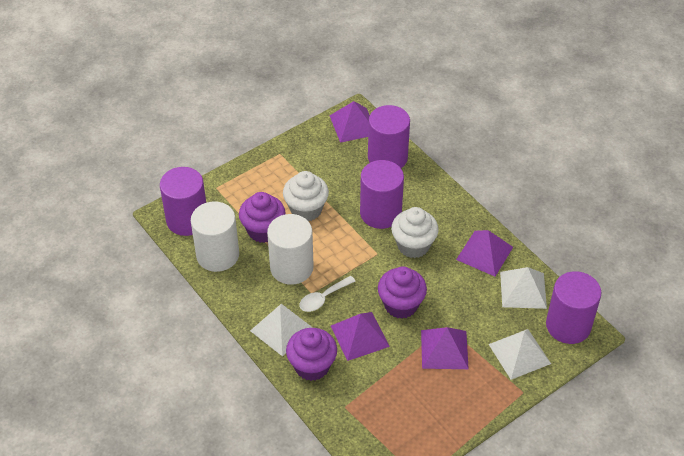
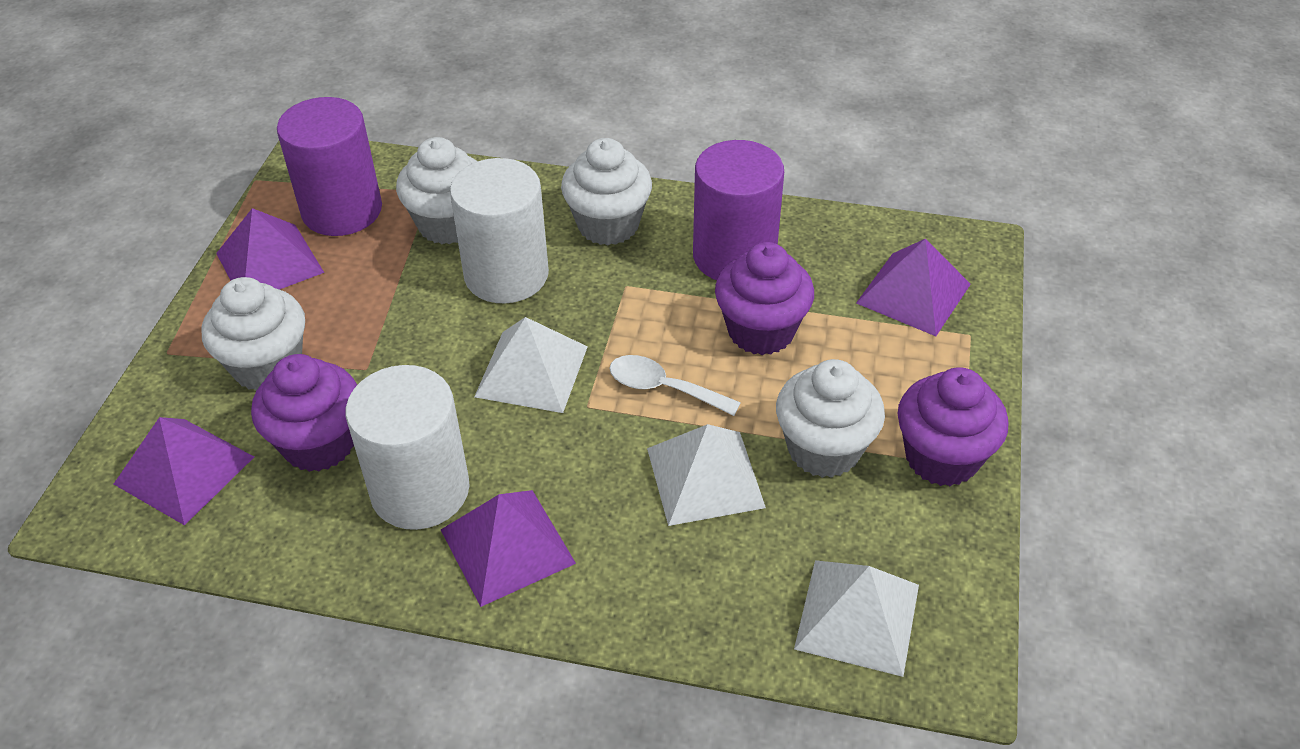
purple cylinder: 4 -> 2
white cupcake: 2 -> 4

